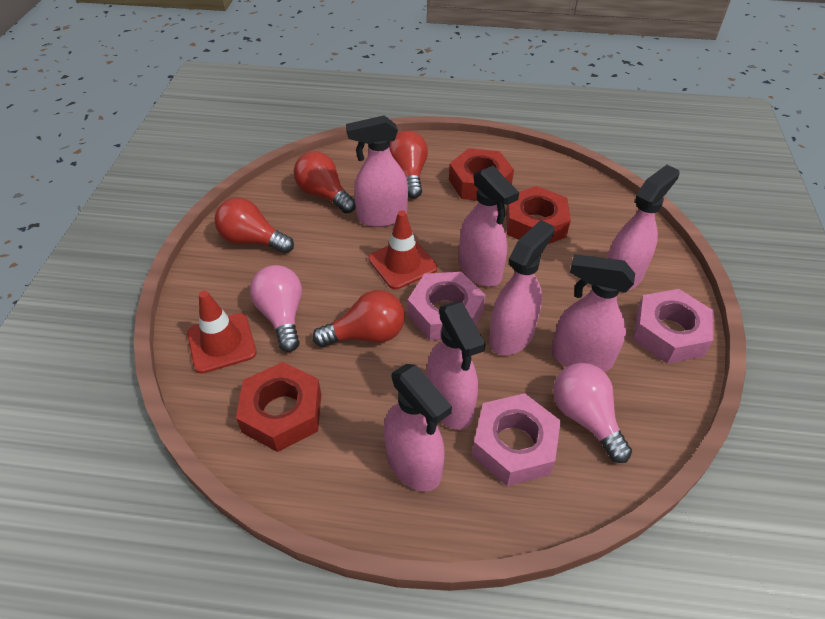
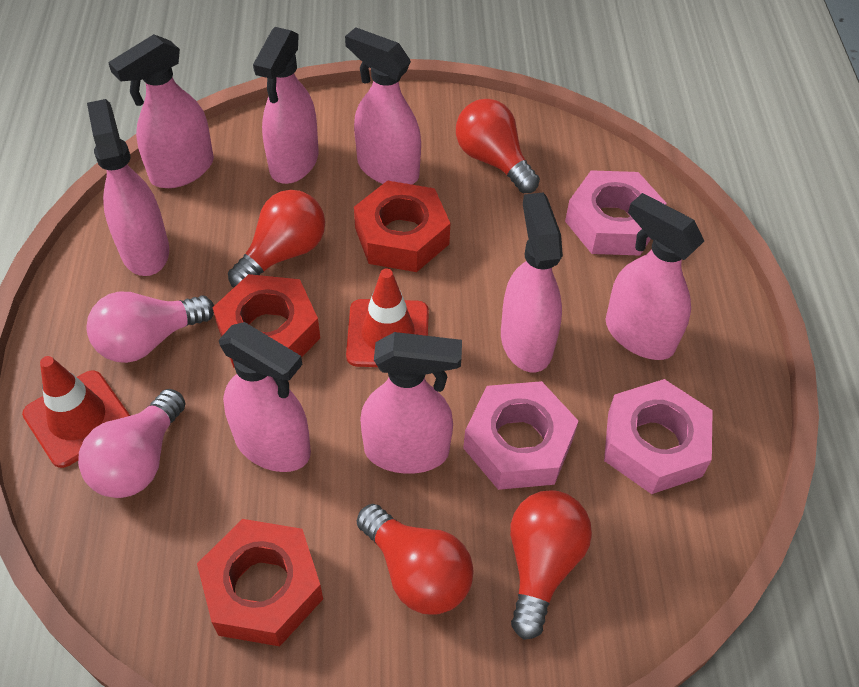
pink spray bottle: 7 -> 8

